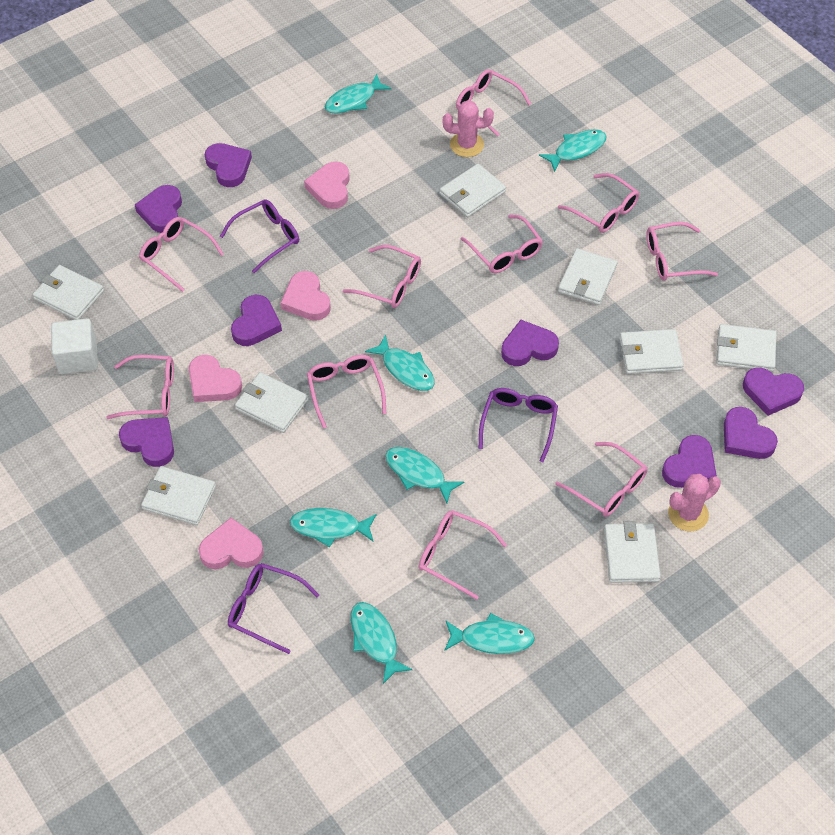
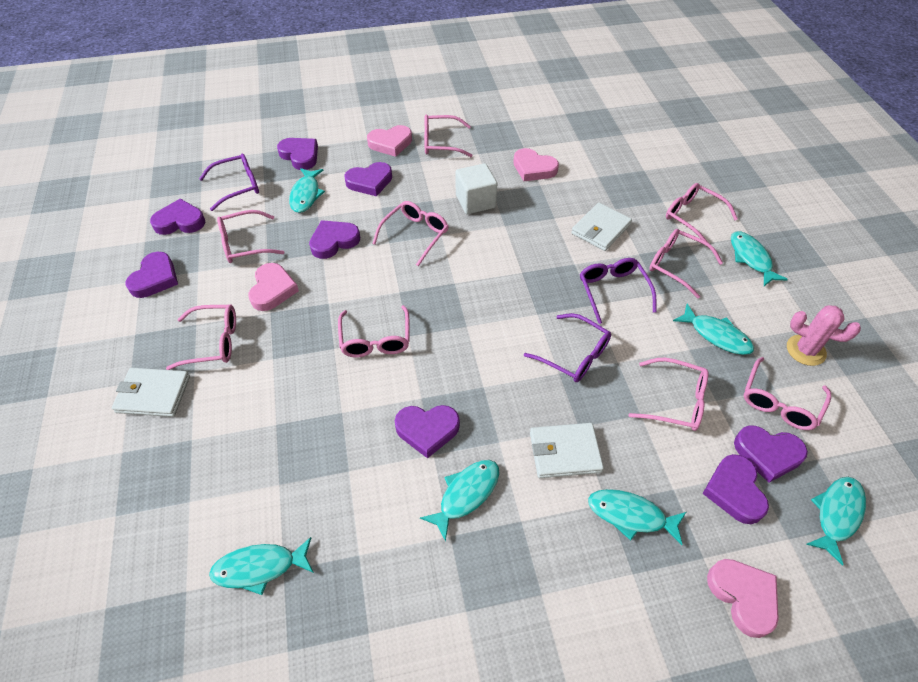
pink cactus: 2 -> 1
pink glasses: 10 -> 9
white wallet: 8 -> 3

